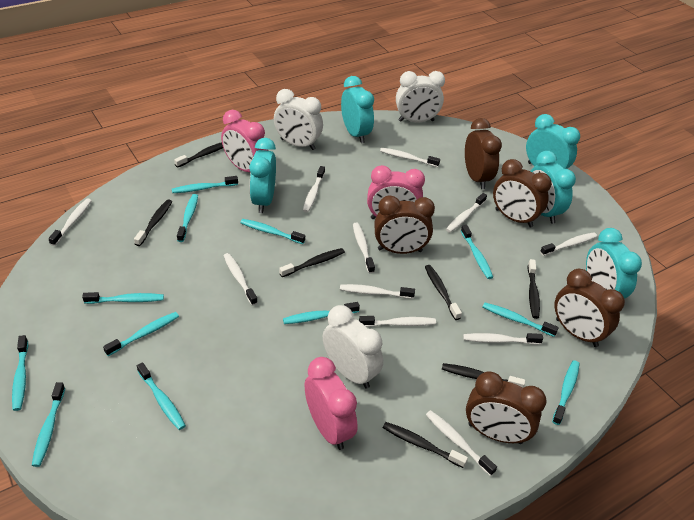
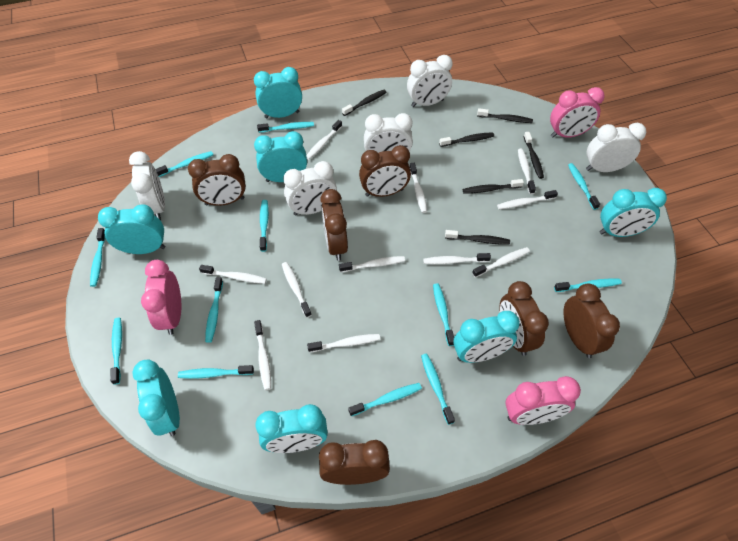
black toothbrush: 7 -> 6
brown clock: 5 -> 6
turquoise clock: 5 -> 7
white clock: 3 -> 5

